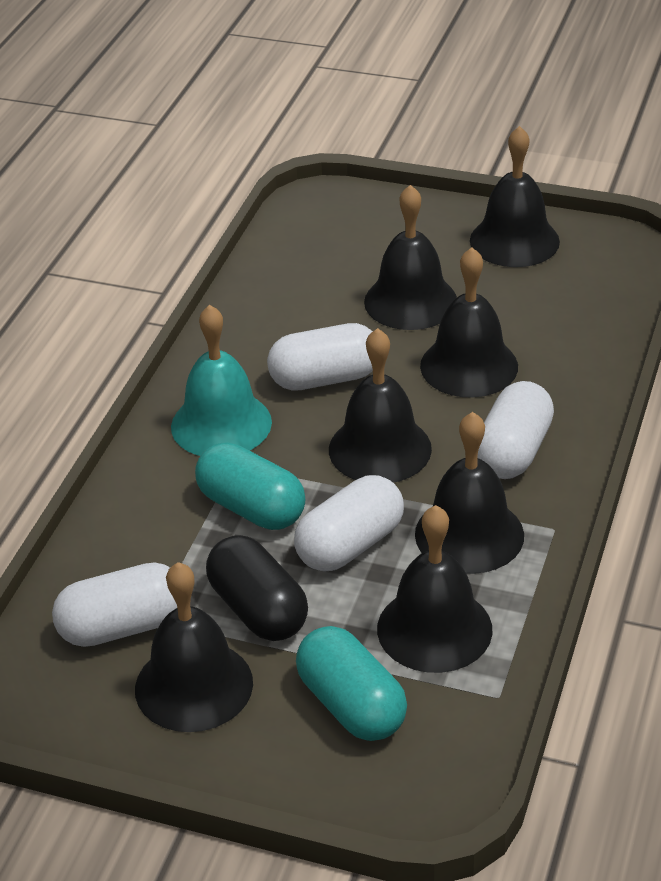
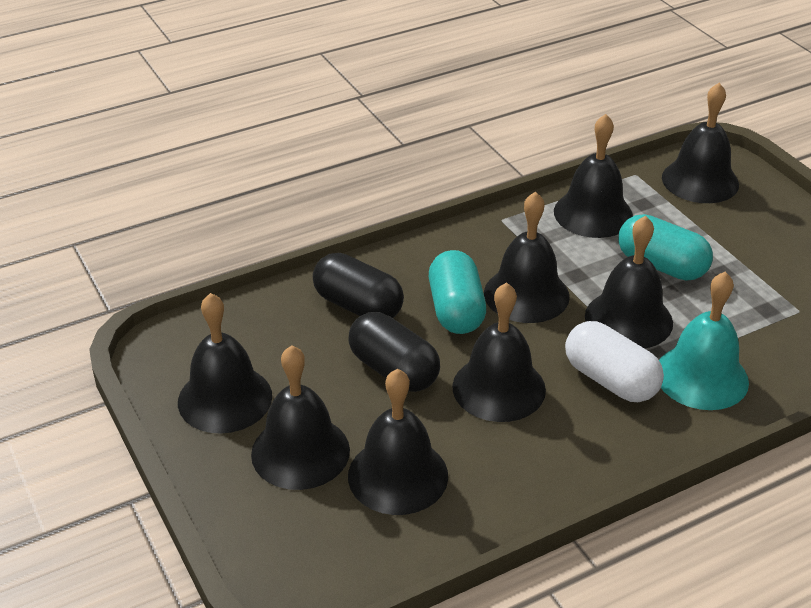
black bell: 7 -> 8
black capsule: 1 -> 2
white capsule: 4 -> 1

